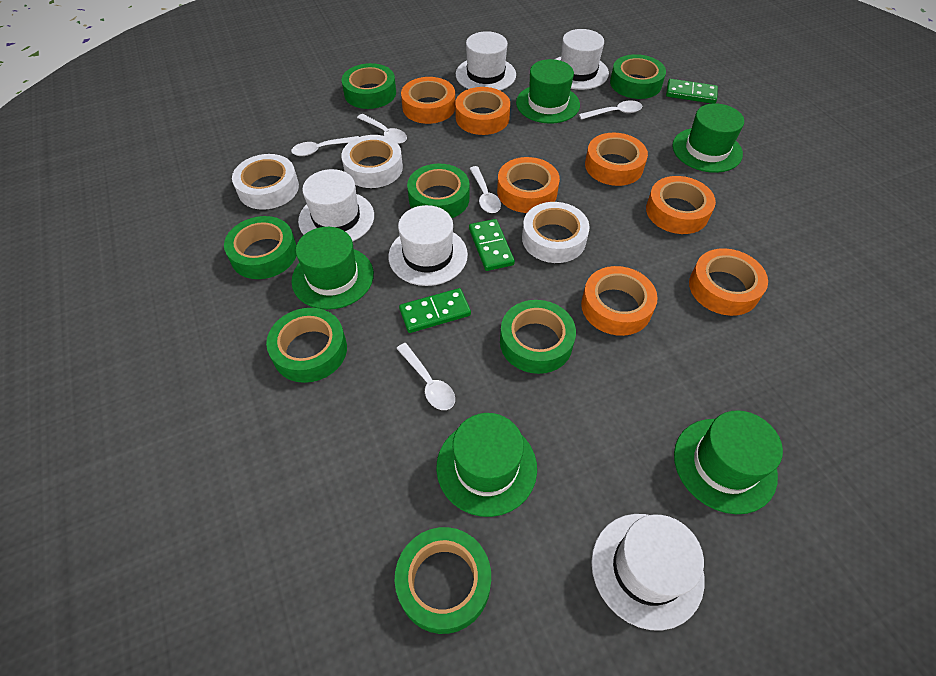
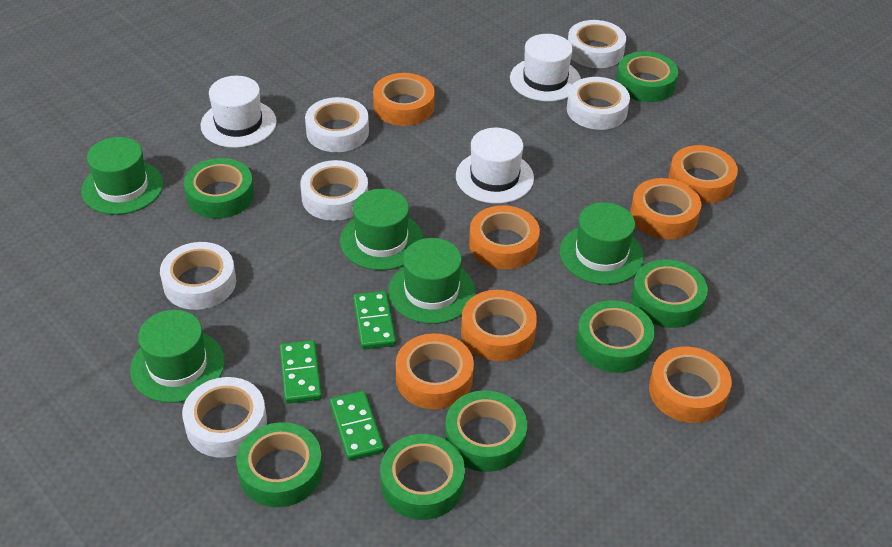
white hat: 5 -> 3
white spoon: 5 -> 0
white tape: 3 -> 6

